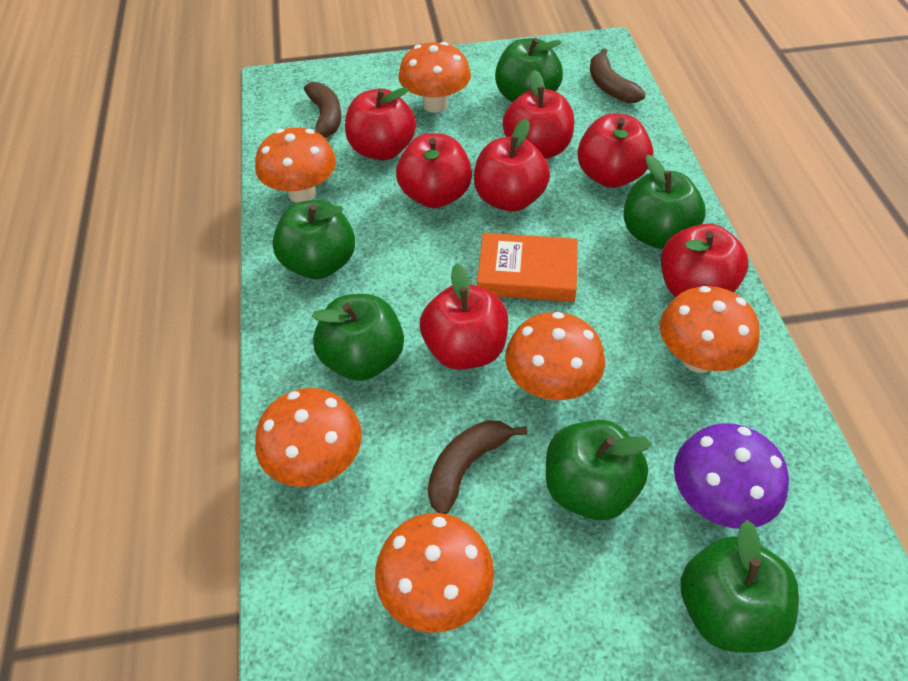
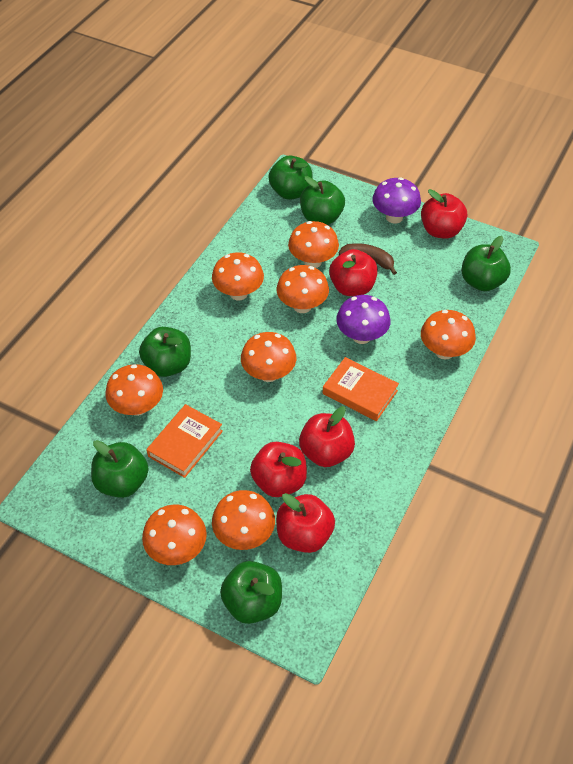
brown banana: 3 -> 1
orange book: 1 -> 2
orange mushroom: 6 -> 8
purple mushroom: 1 -> 2
red apple: 7 -> 5

